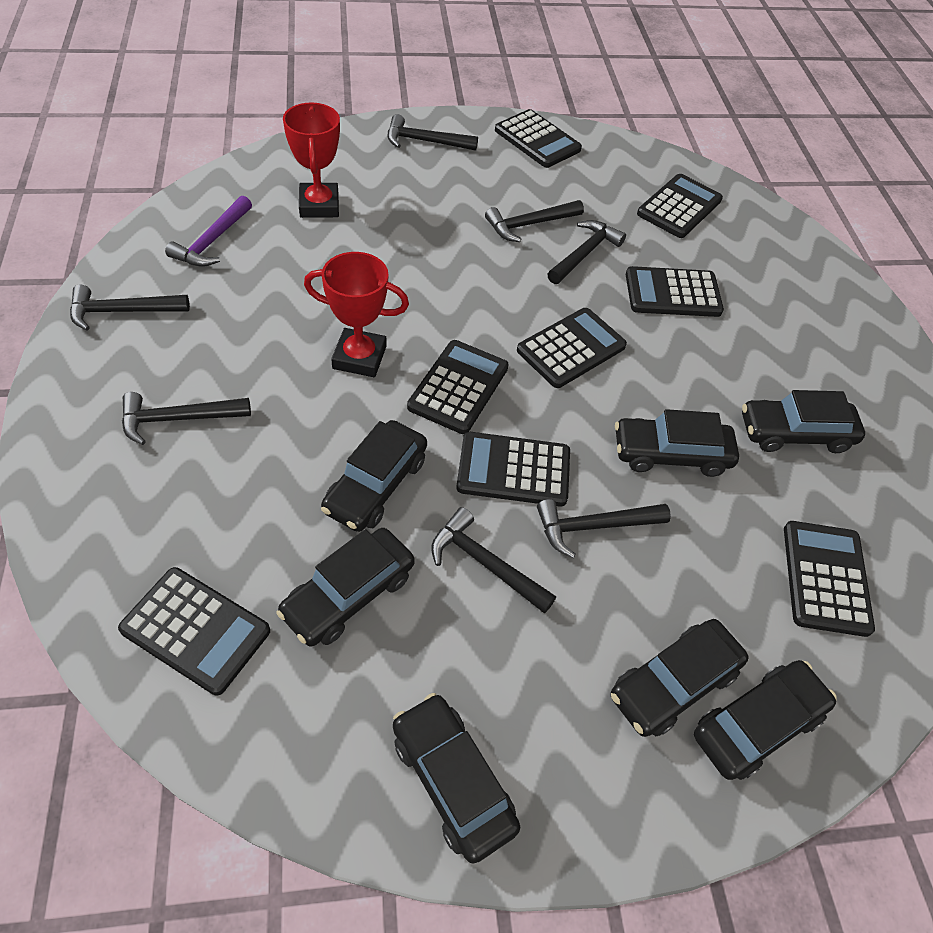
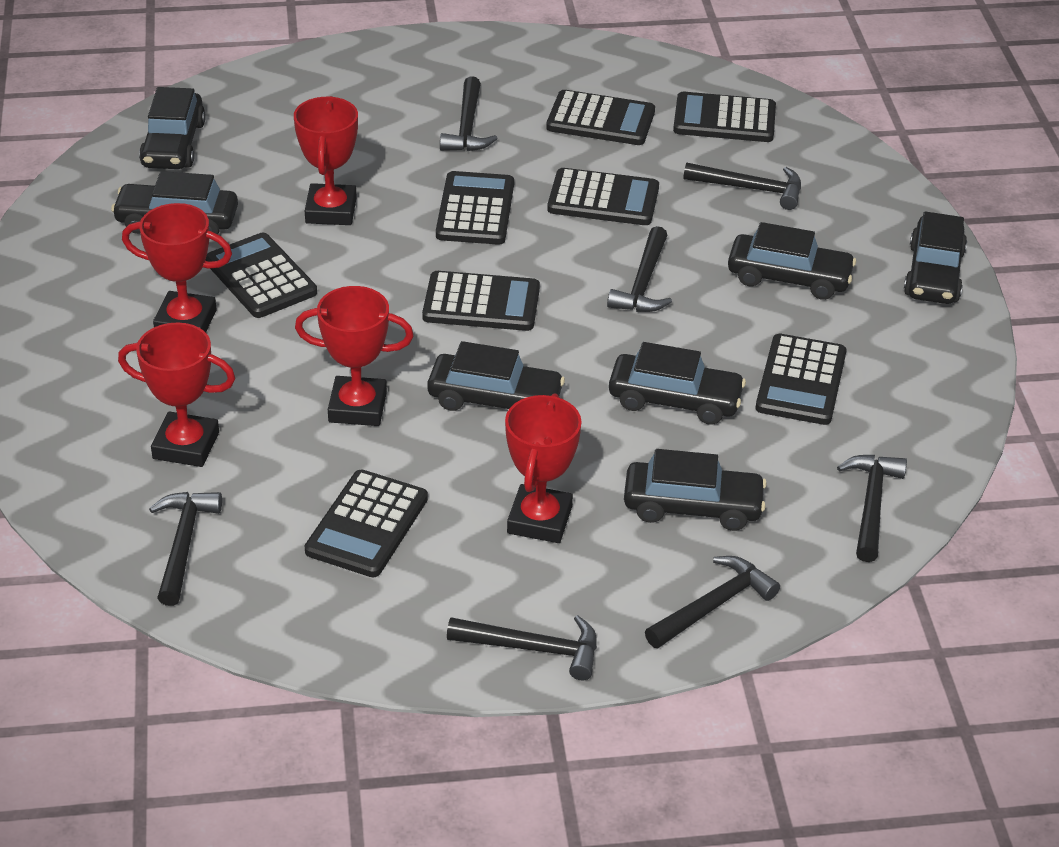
purple hammer: 1 -> 0
red trophy: 2 -> 5

